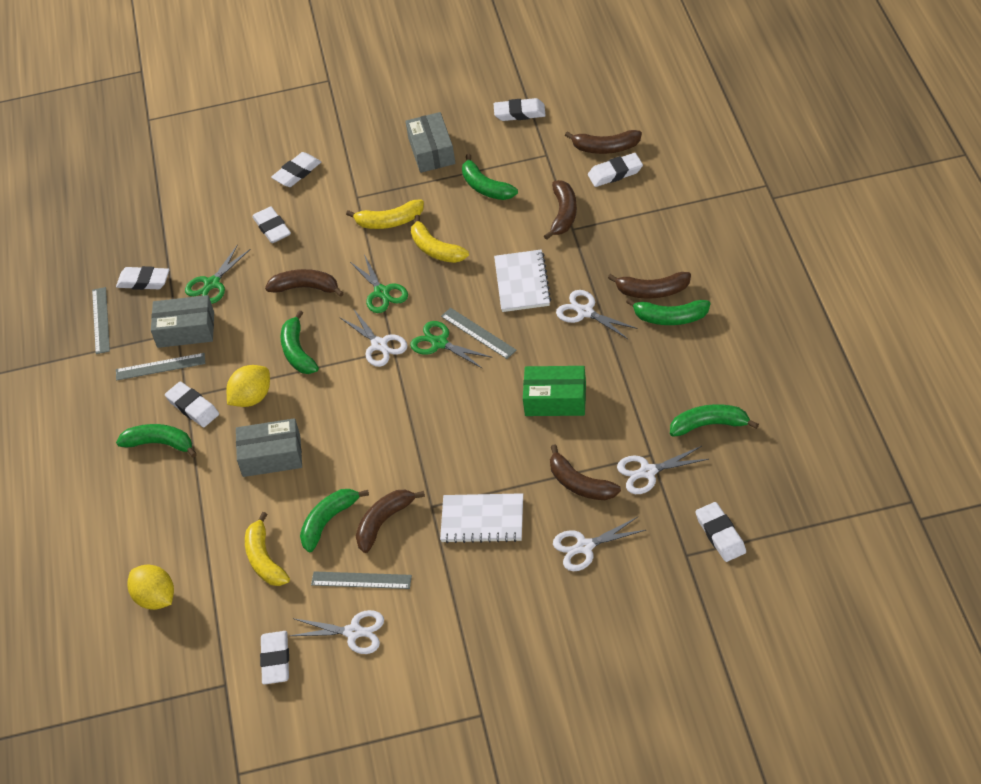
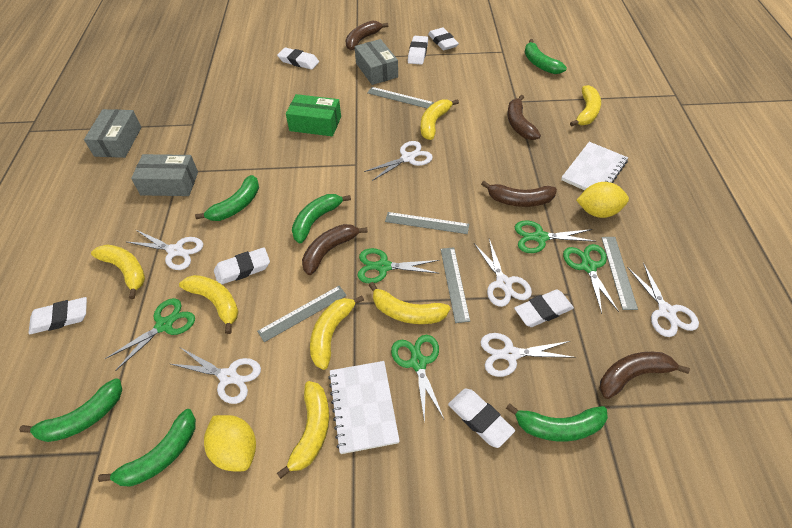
brown banana: 6 -> 5
green scissors: 3 -> 5
grey ruler: 4 -> 5
white eraser: 8 -> 7
white scissors: 5 -> 6
yellow banana: 3 -> 7

